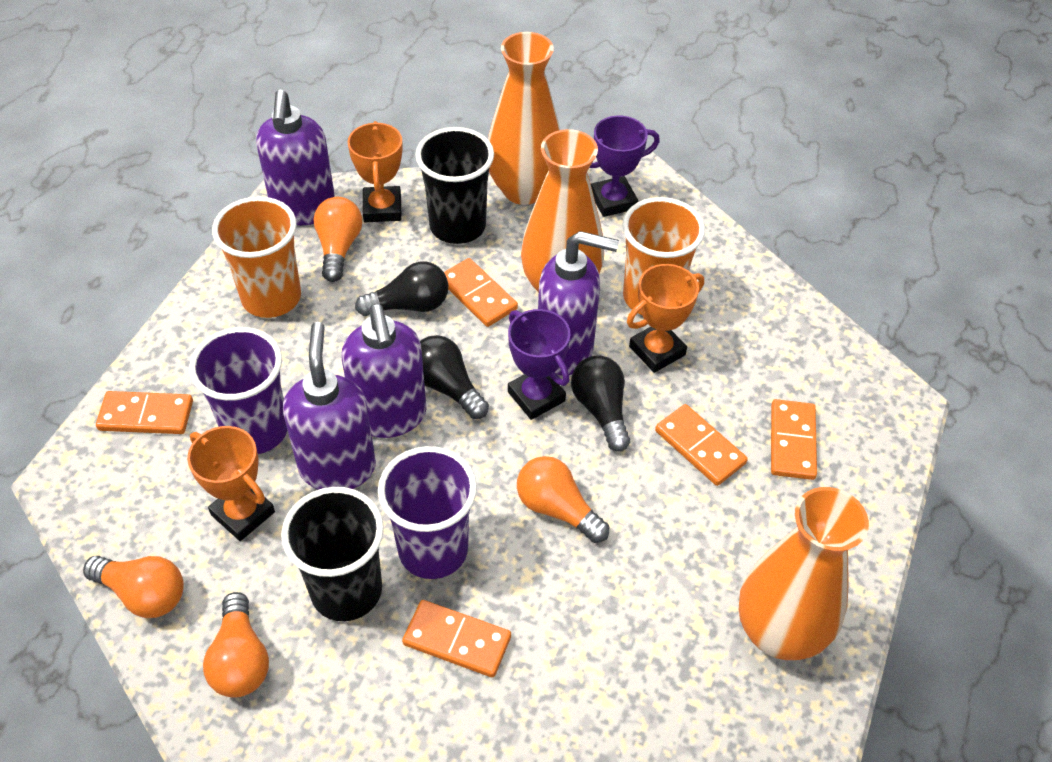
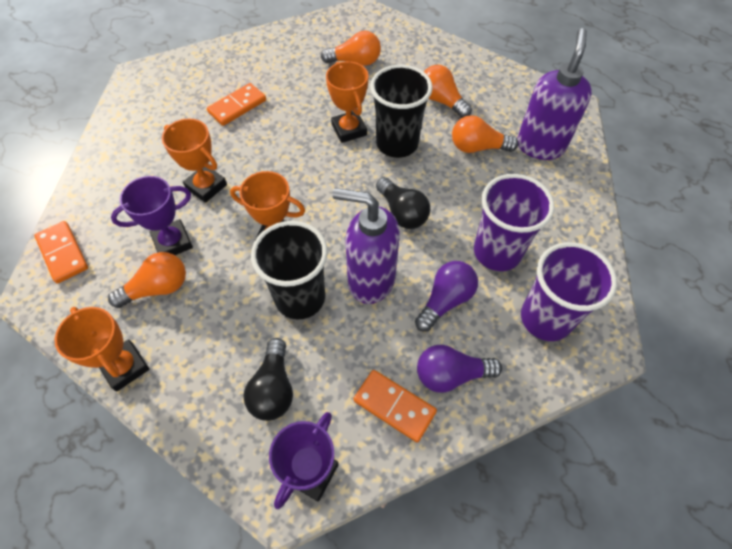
black light bulb: 3 -> 2
orange cup: 2 -> 0
orange domino: 5 -> 3
orange trophy: 3 -> 4
orange vase: 3 -> 0
purple light bulb: 0 -> 2
purple soap dispenser: 4 -> 2

